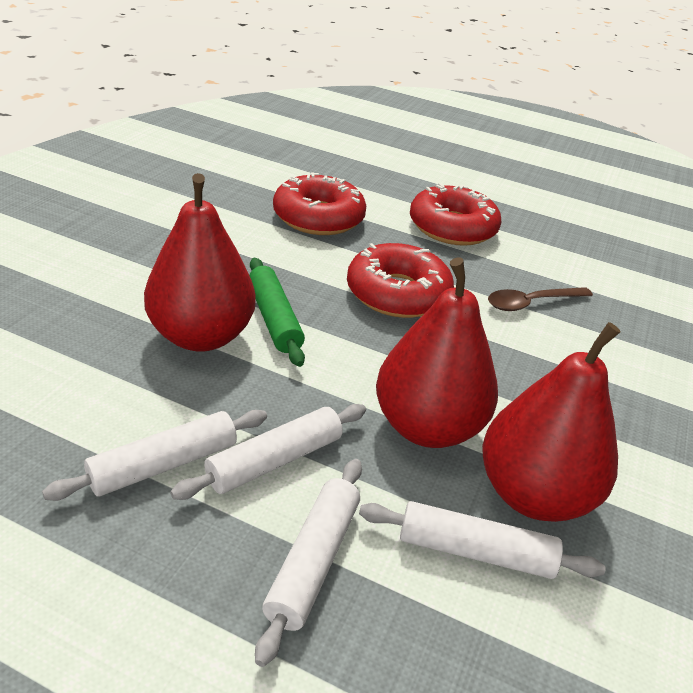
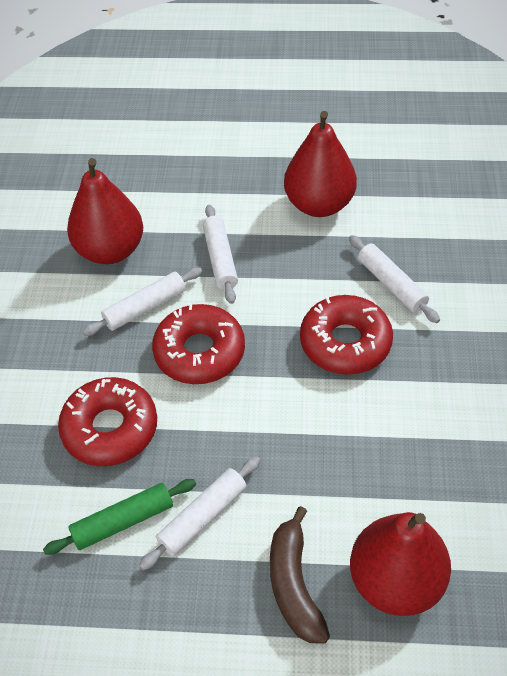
brown banana: 0 -> 1
brown spoon: 1 -> 0

